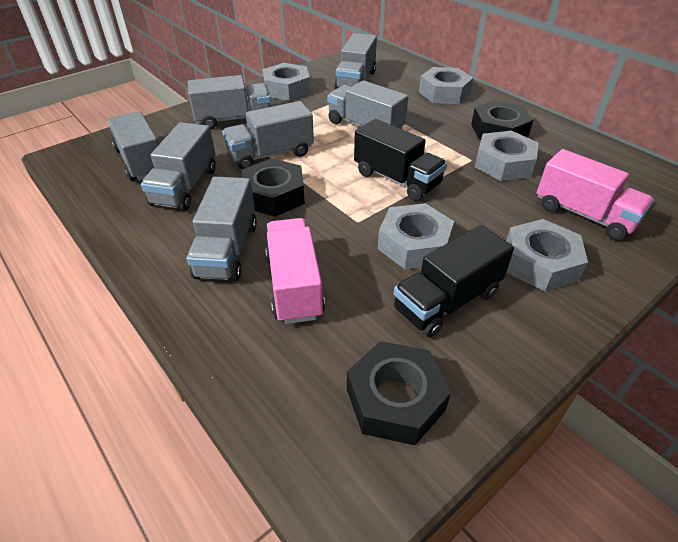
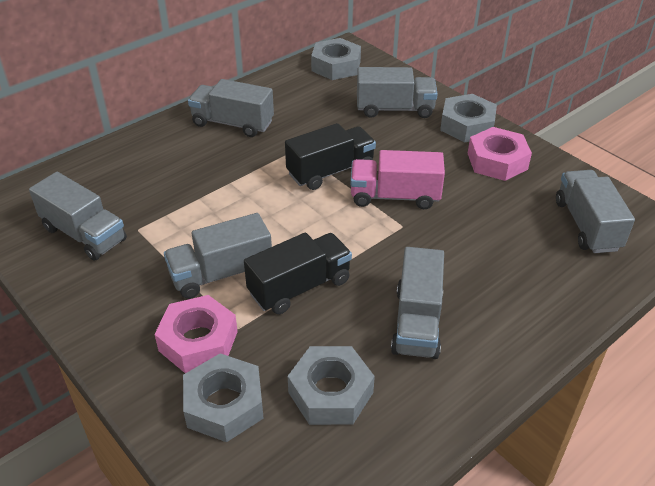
black nut: 3 -> 0
grey nut: 5 -> 4
grey truck: 7 -> 6
pink nut: 0 -> 2
pink truck: 2 -> 1

